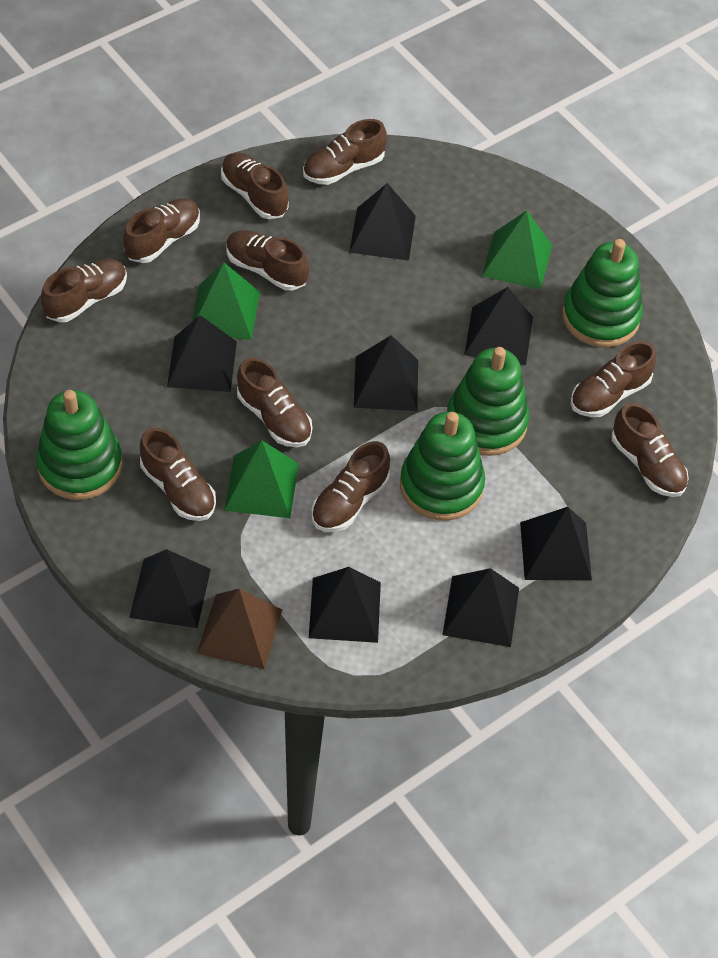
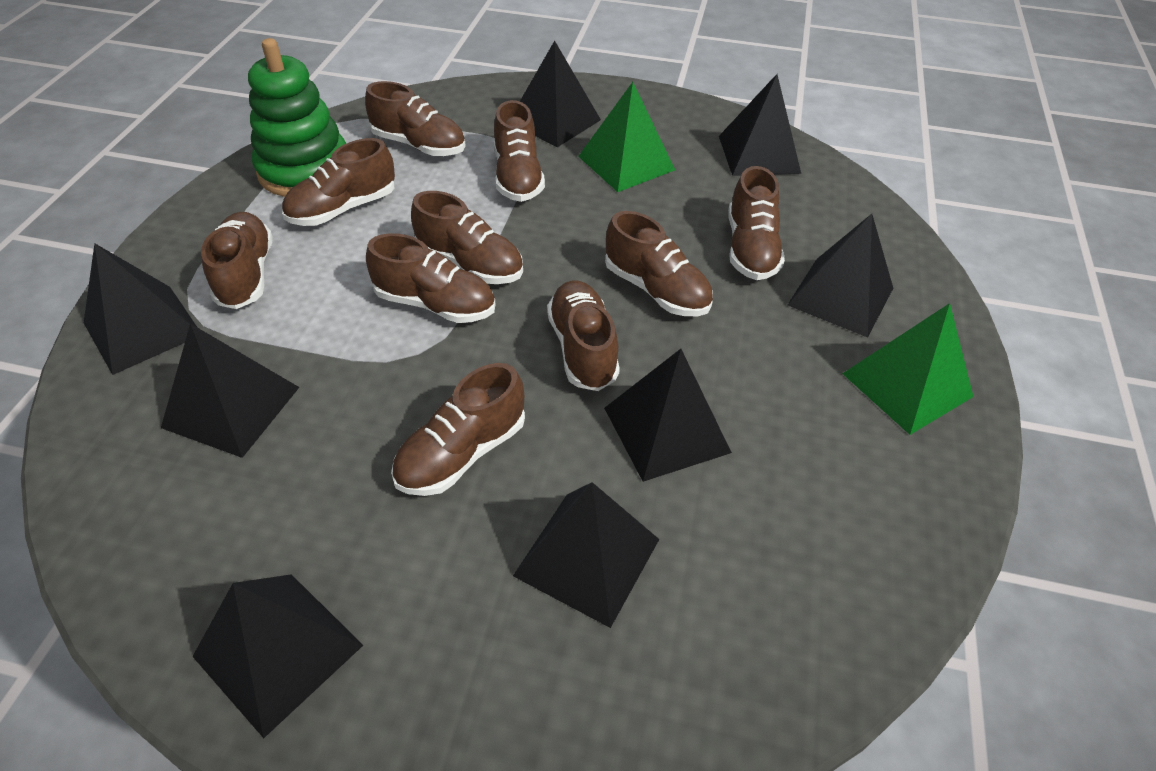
brown pyramid: 1 -> 0
green pyramid: 3 -> 2
green stacking toy: 4 -> 1

